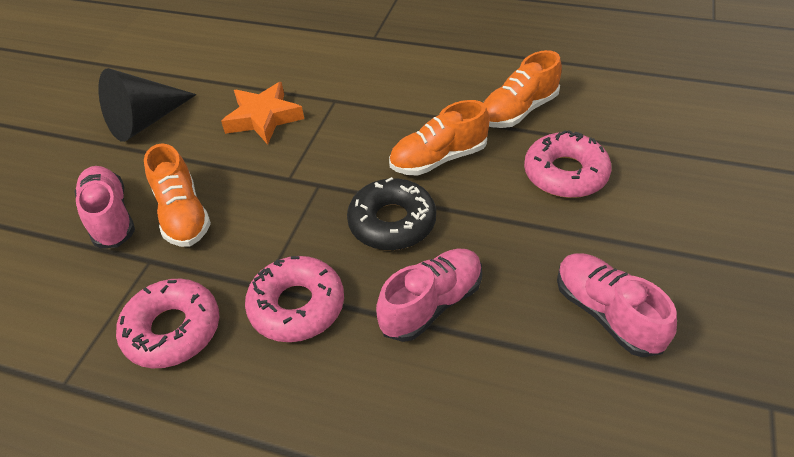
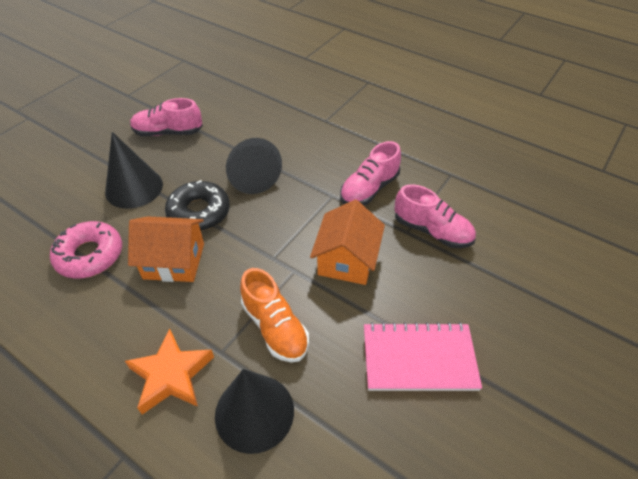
black cone: 1 -> 3
orange house: 0 -> 2
orange shoe: 3 -> 1
pink donut: 3 -> 1
pink notebook: 0 -> 1

